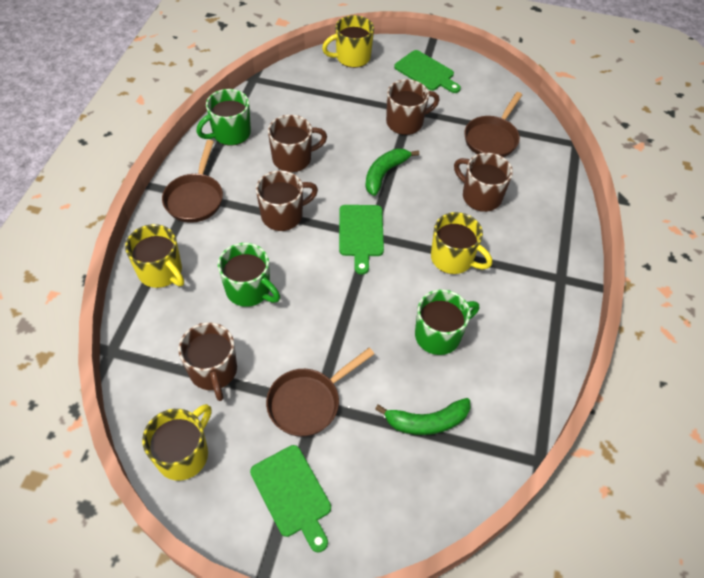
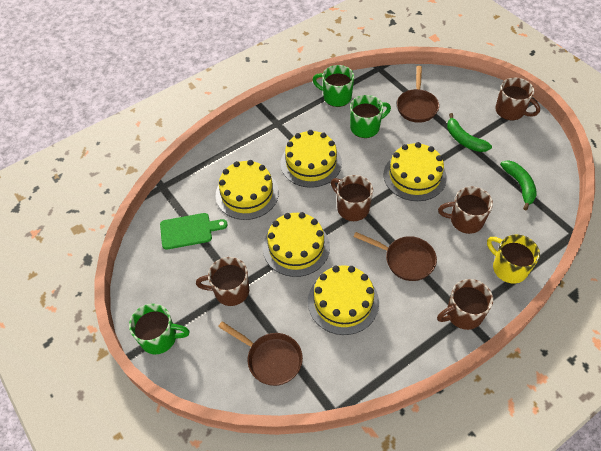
green cutting board: 3 -> 1
yellow cake: 0 -> 5
yellow mug: 4 -> 1

